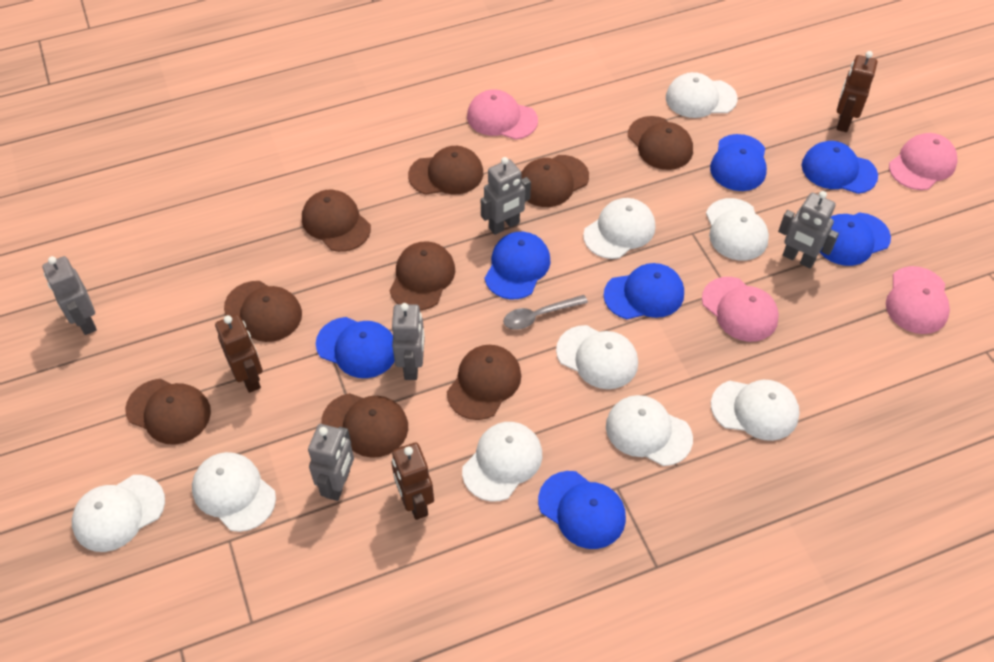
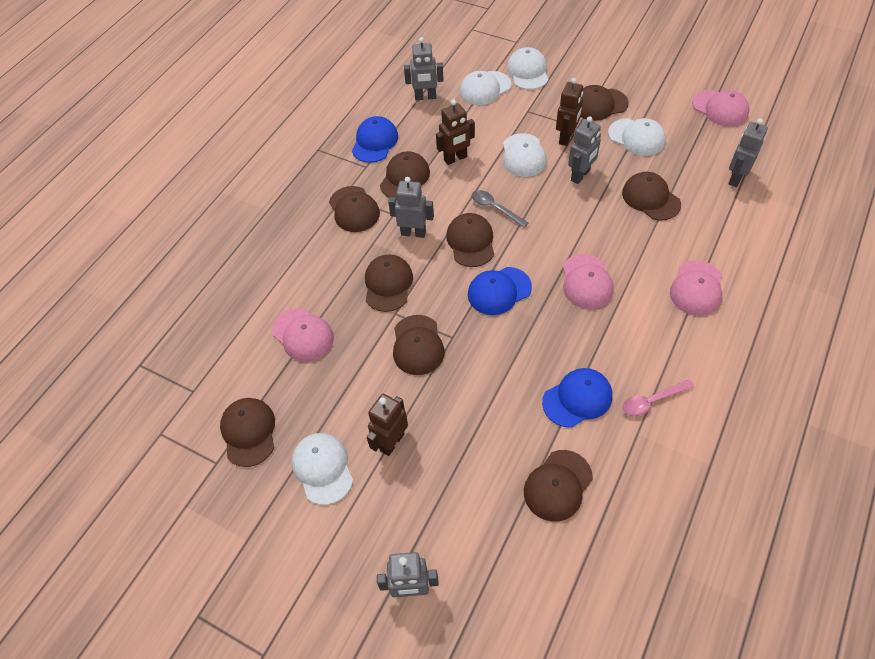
blue cap: 7 -> 3
pink spoon: 0 -> 1
white cap: 9 -> 5

